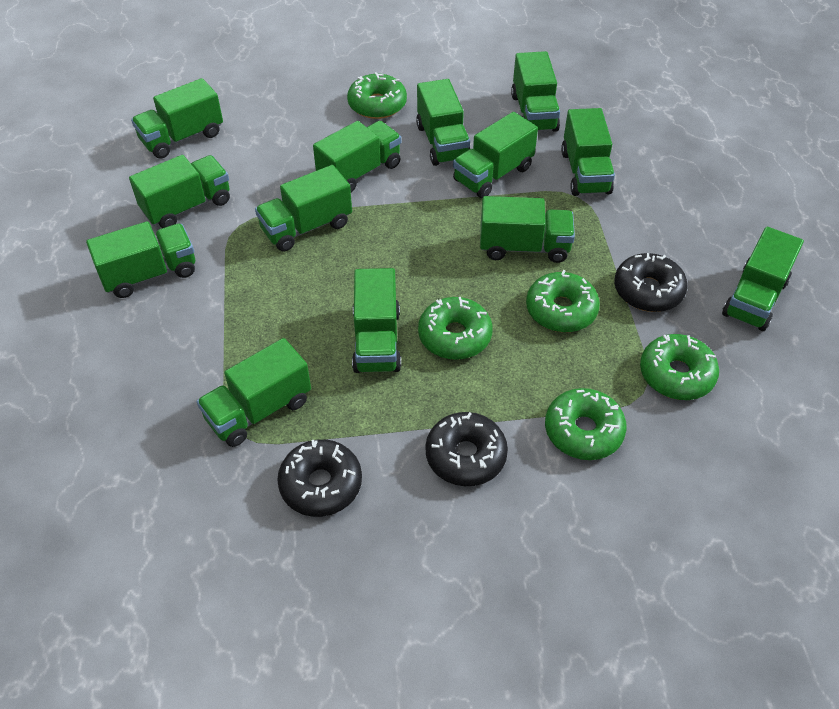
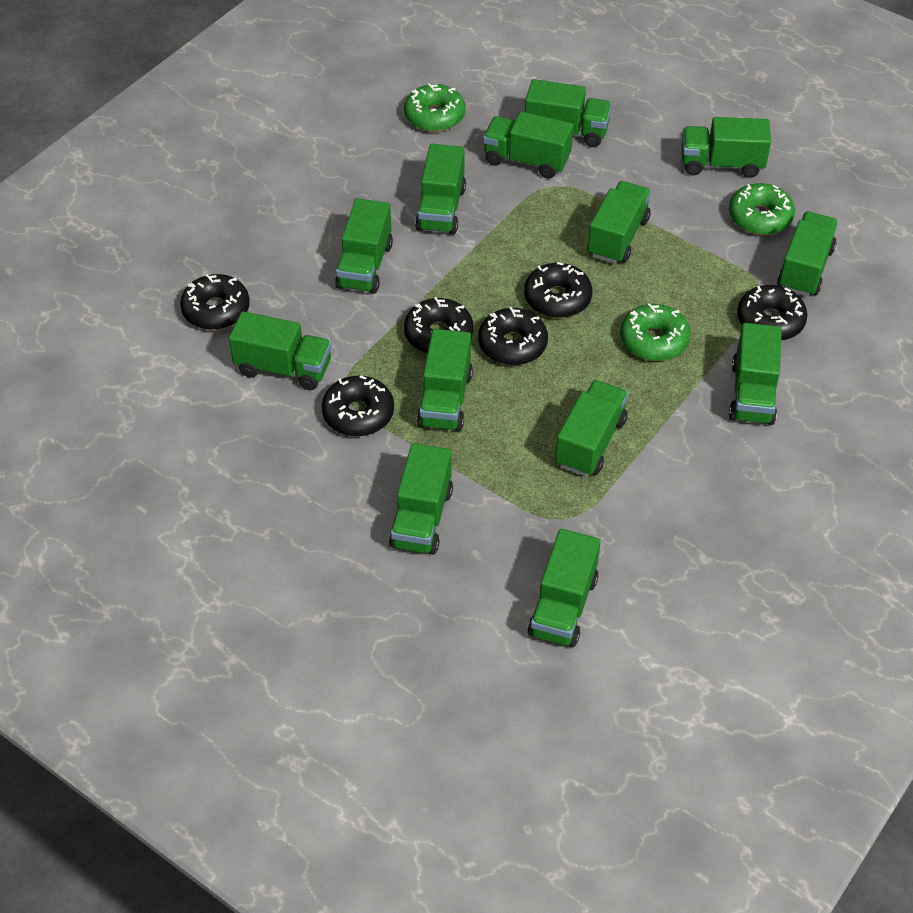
black donut: 3 -> 6
green donut: 5 -> 3

